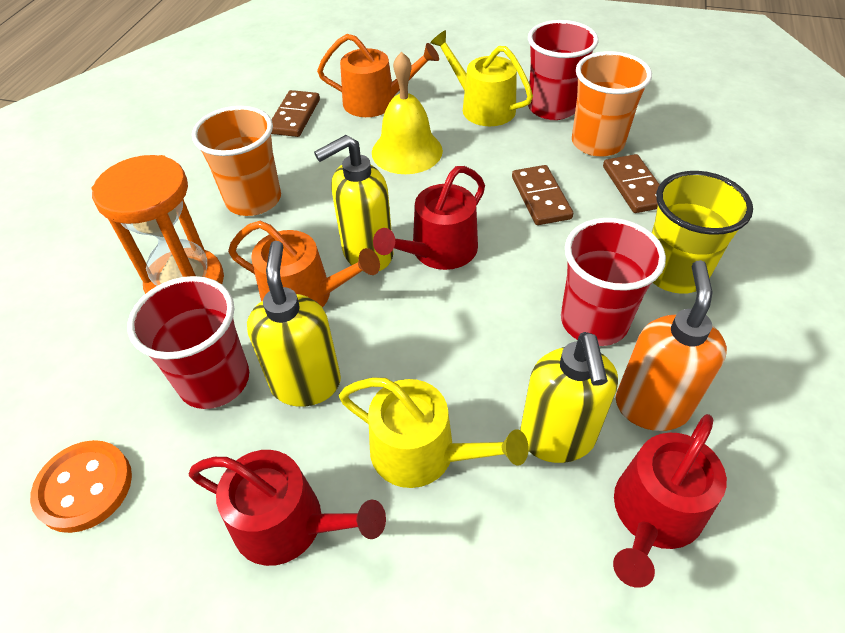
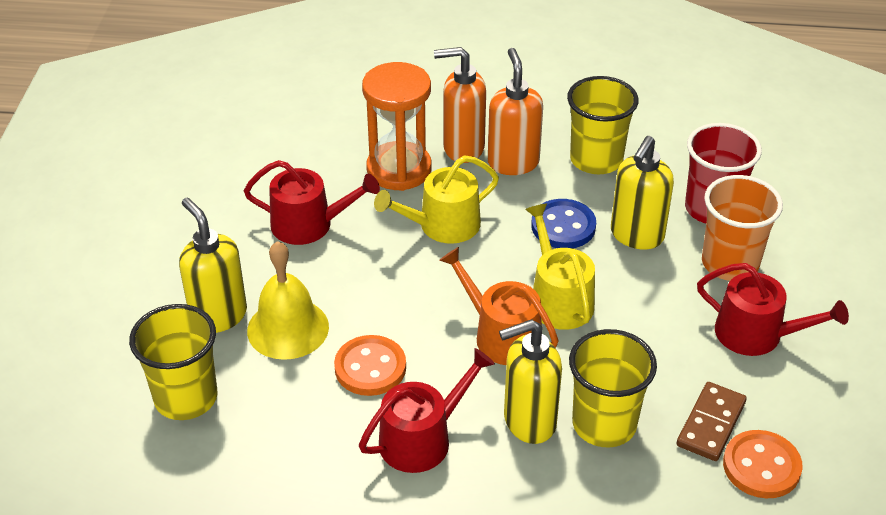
blue button: 0 -> 1
brown domino: 3 -> 1
orange button: 1 -> 2
orange cup: 2 -> 1
orange soap dispenser: 1 -> 2
orange watering can: 2 -> 1
red cup: 3 -> 1
yellow cup: 1 -> 3

